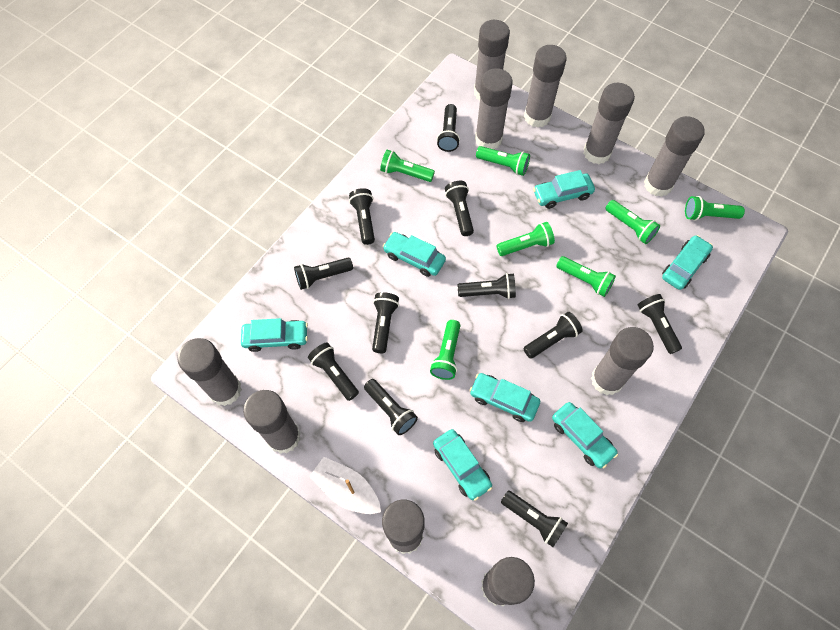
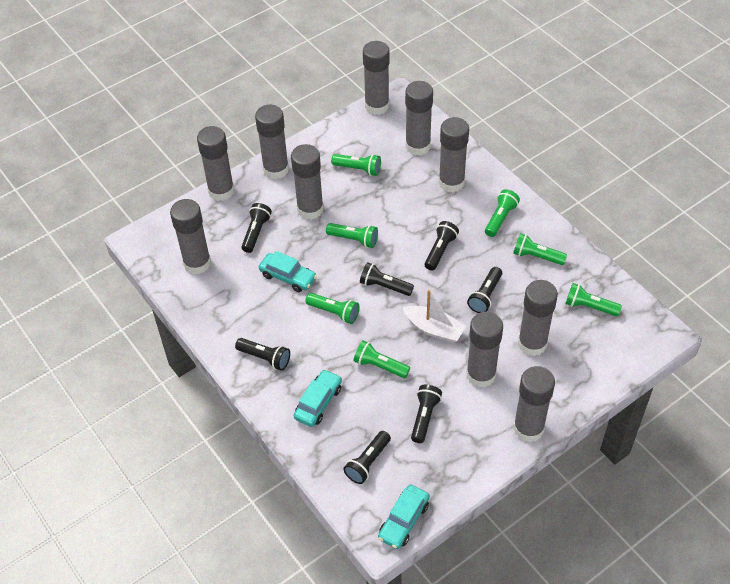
black flashlight: 11 -> 7
turquoise car: 7 -> 3

